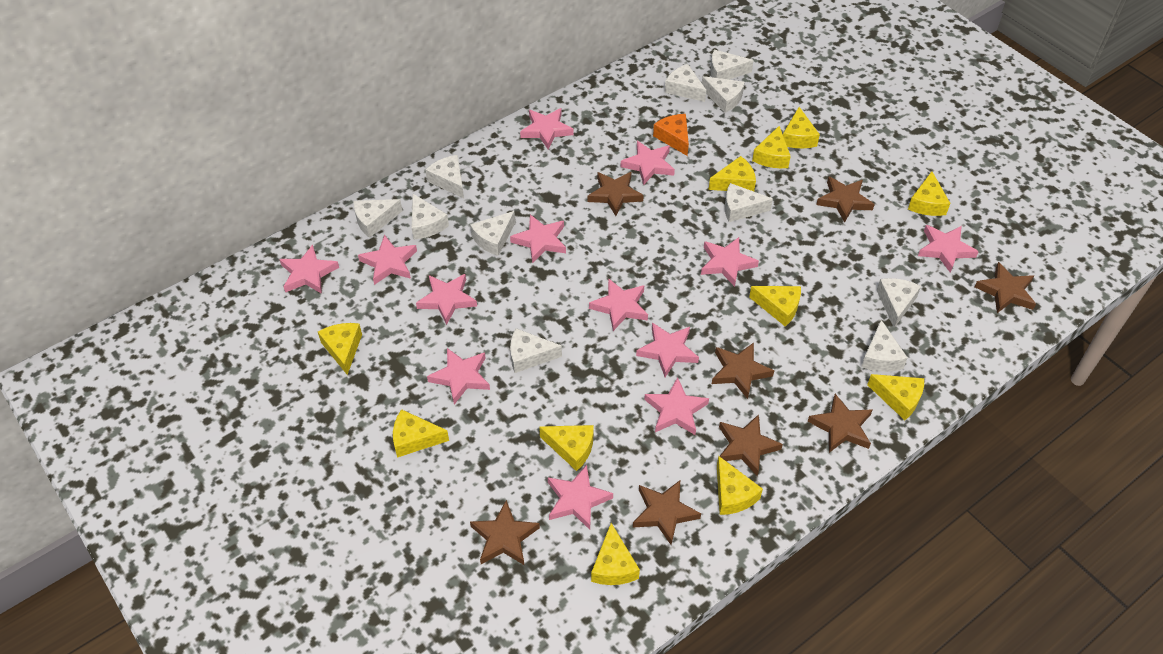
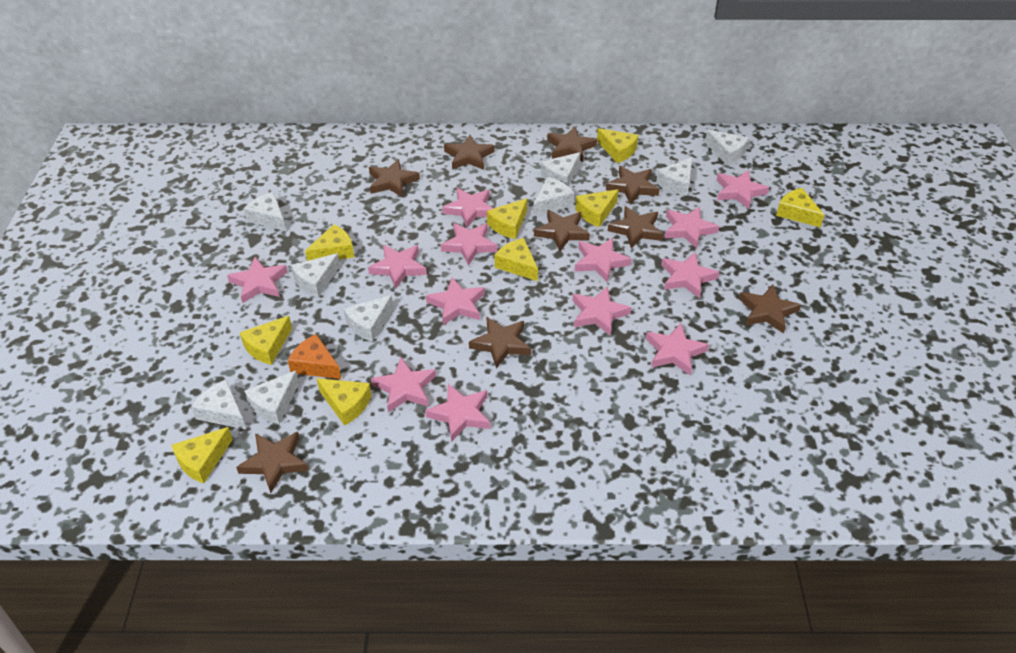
brown star: 8 -> 9
white cheese: 11 -> 9
yellow cheese: 11 -> 9

